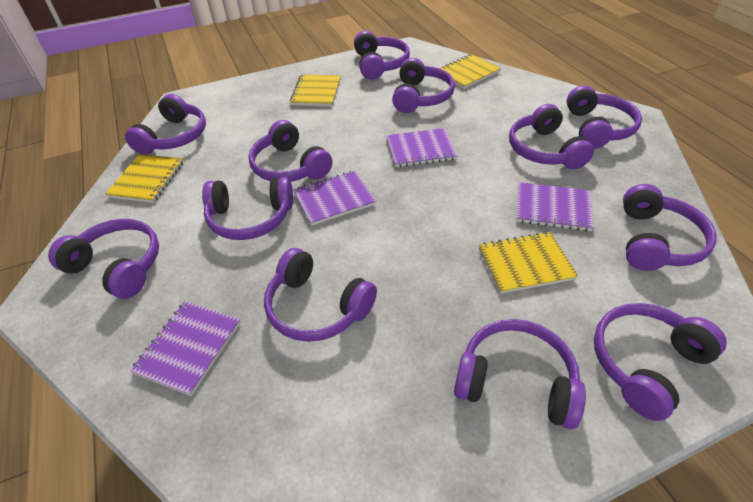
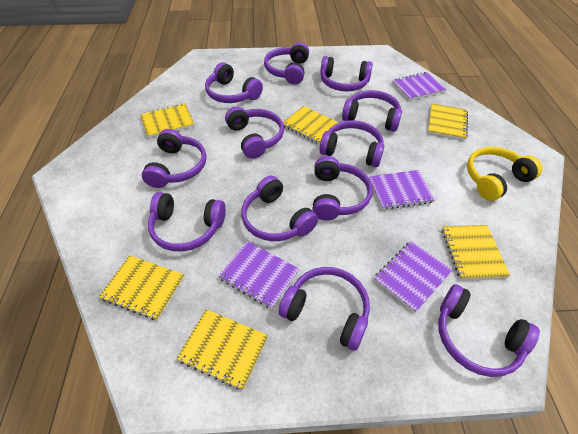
yellow headphones: 0 -> 1
yellow notebook: 4 -> 6

